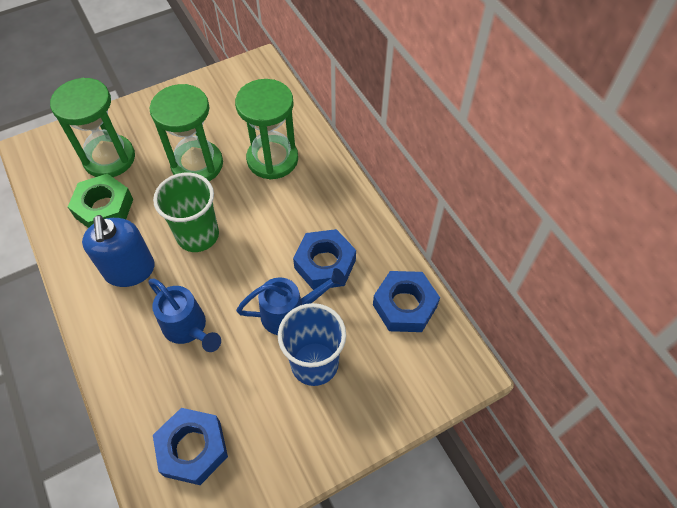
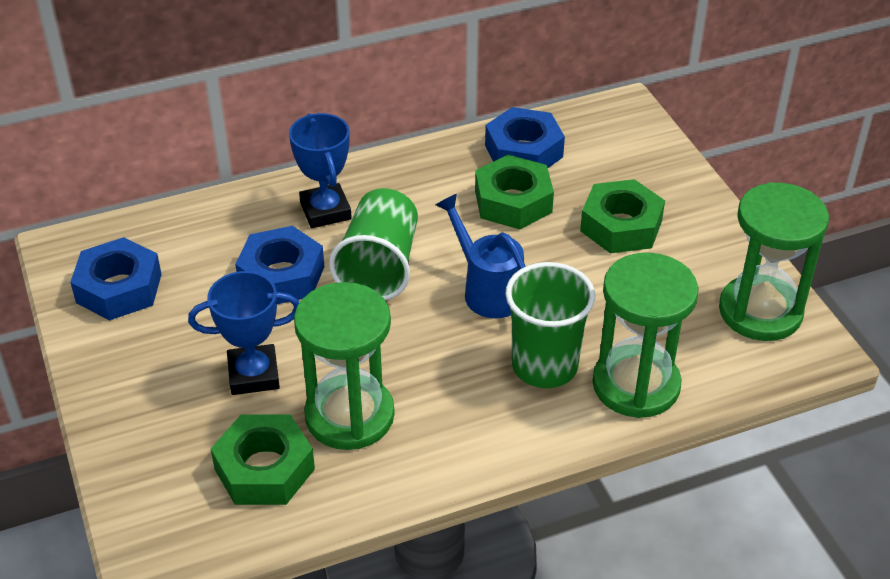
blue cup: 1 -> 0
blue soap dispenser: 1 -> 0
blue trophy: 0 -> 2
blue watering can: 2 -> 1
green cup: 1 -> 2
green nut: 1 -> 3

